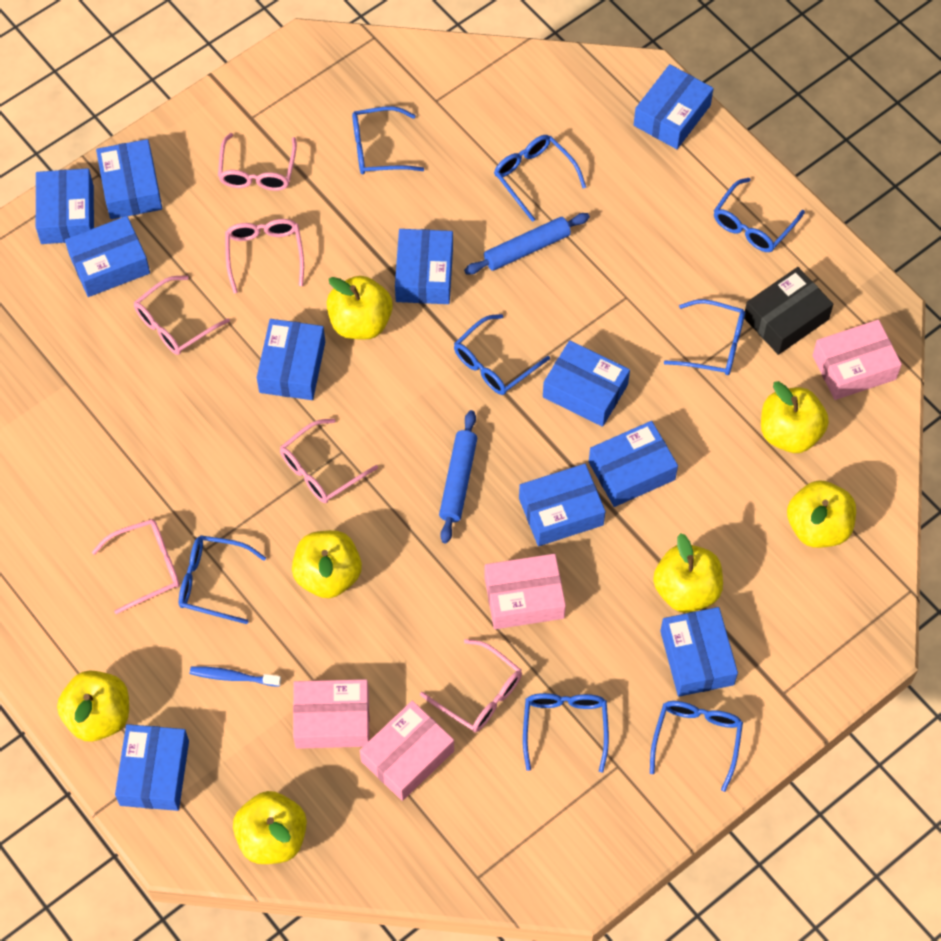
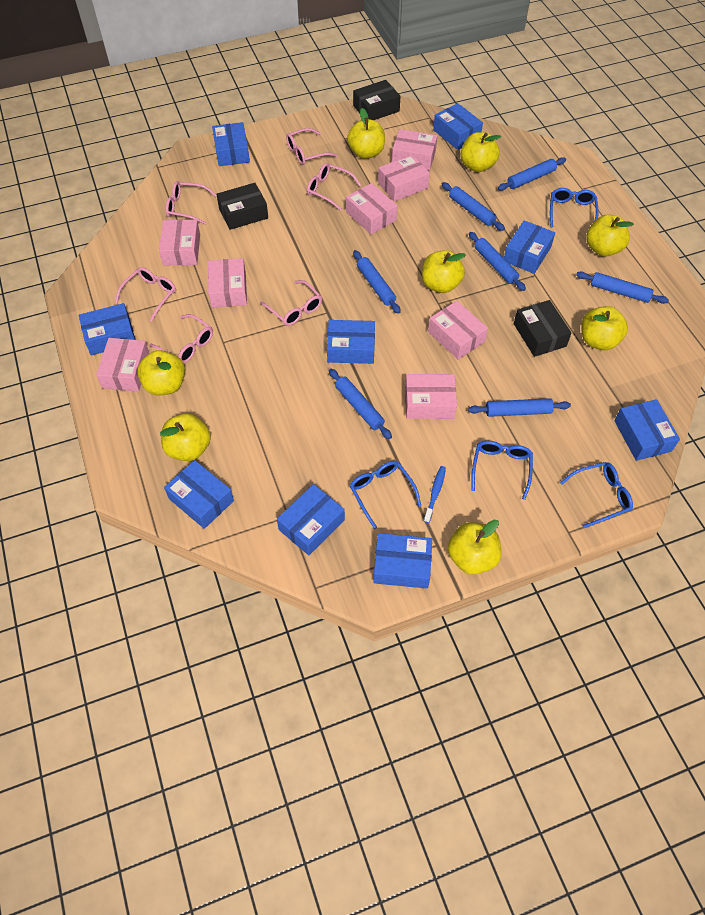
black box: 1 -> 3
blue box: 11 -> 9
blue glasses: 8 -> 4
blue rolling pin: 2 -> 7
pink box: 4 -> 8
yellow apple: 7 -> 8

